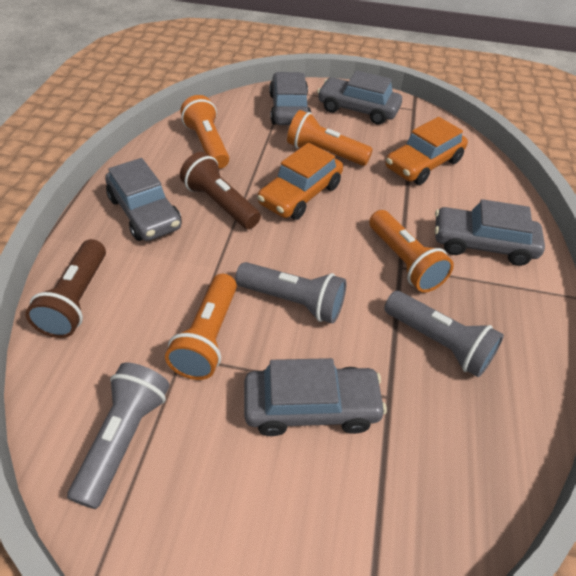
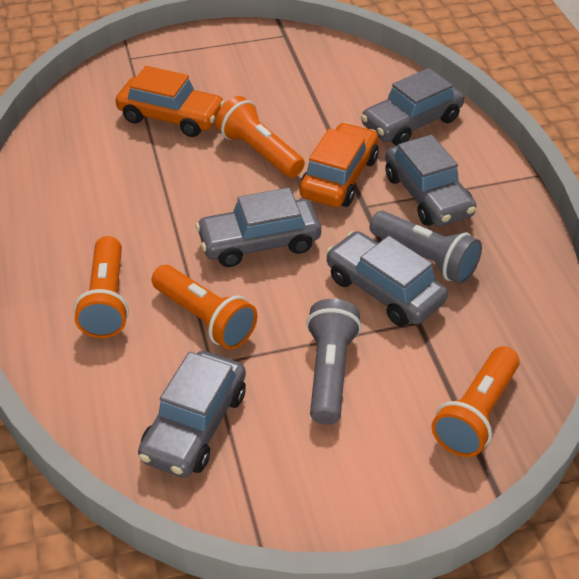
brown flashlight: 2 -> 0
grey flashlight: 3 -> 2

